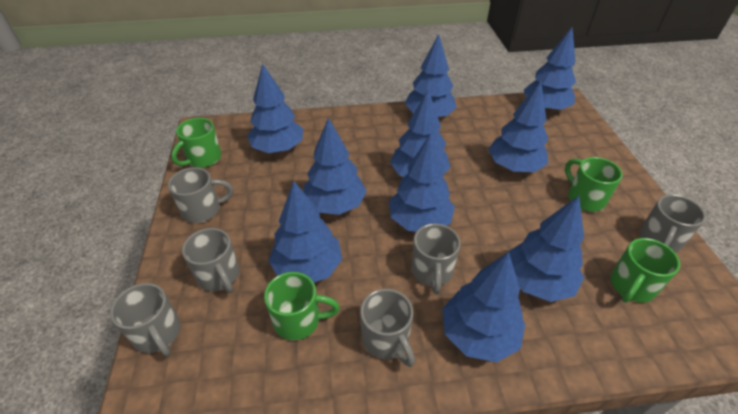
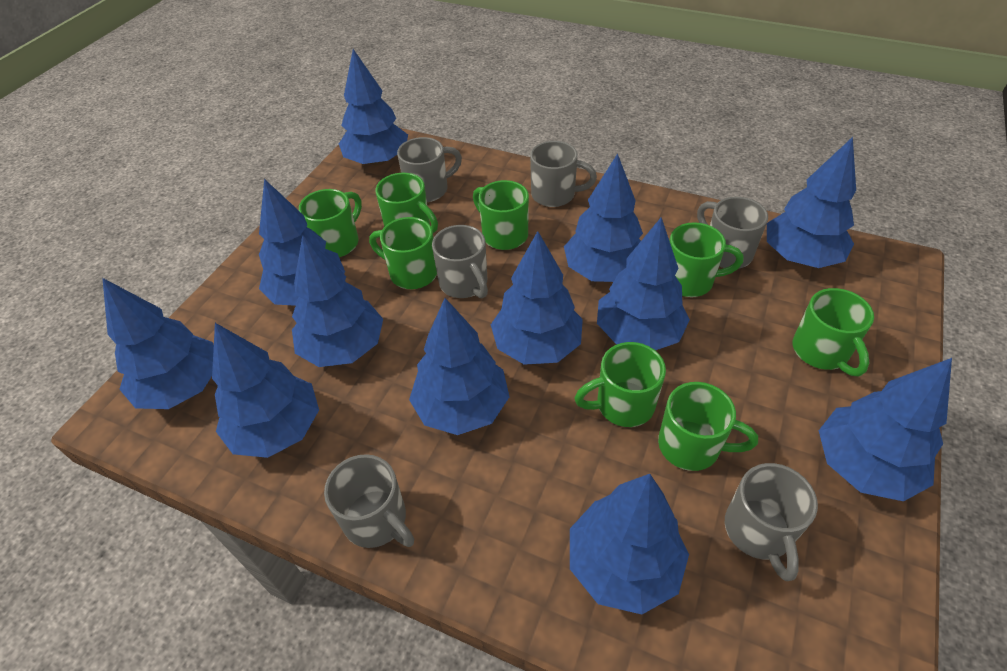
blue tree: 10 -> 12
green mug: 4 -> 8

